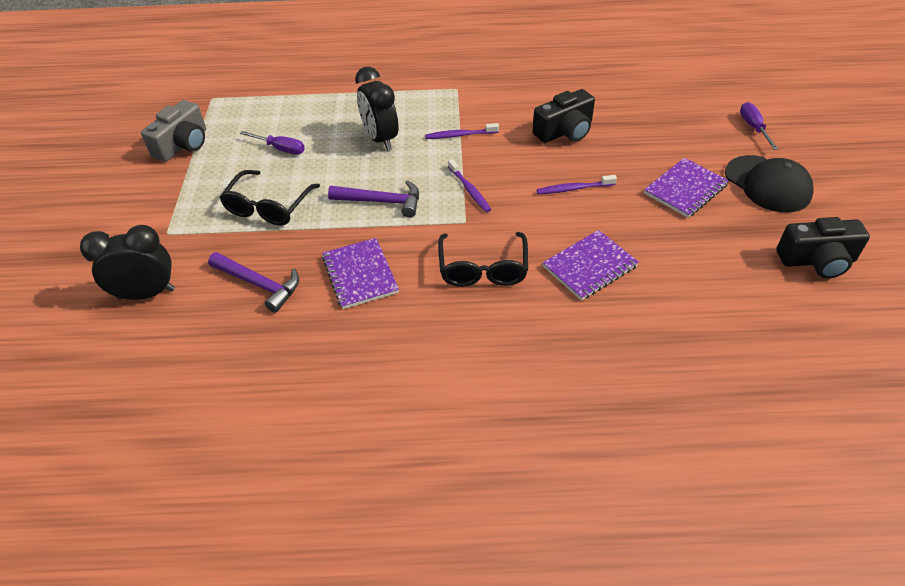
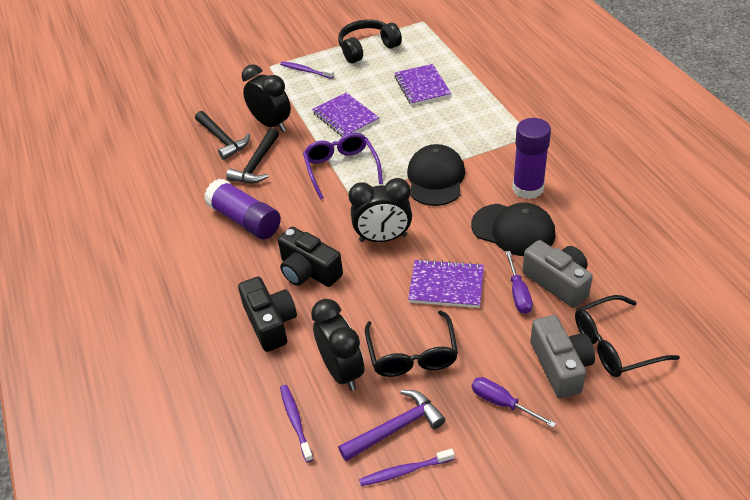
black cap: 1 -> 2
black clock: 2 -> 3
black hammer: 0 -> 2
black headphones: 0 -> 1
grey camera: 1 -> 2
purple glasses: 0 -> 1
purple glue stick: 0 -> 2
purple hammer: 2 -> 1

